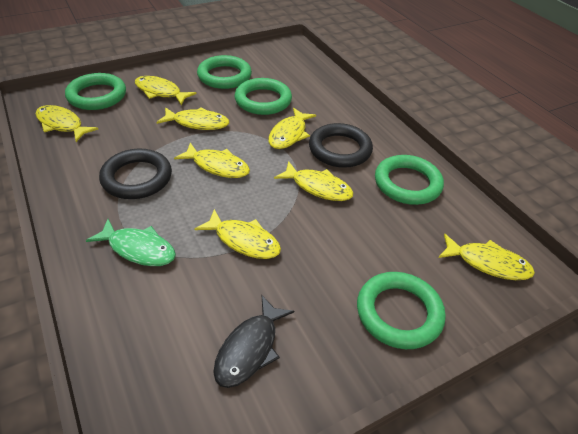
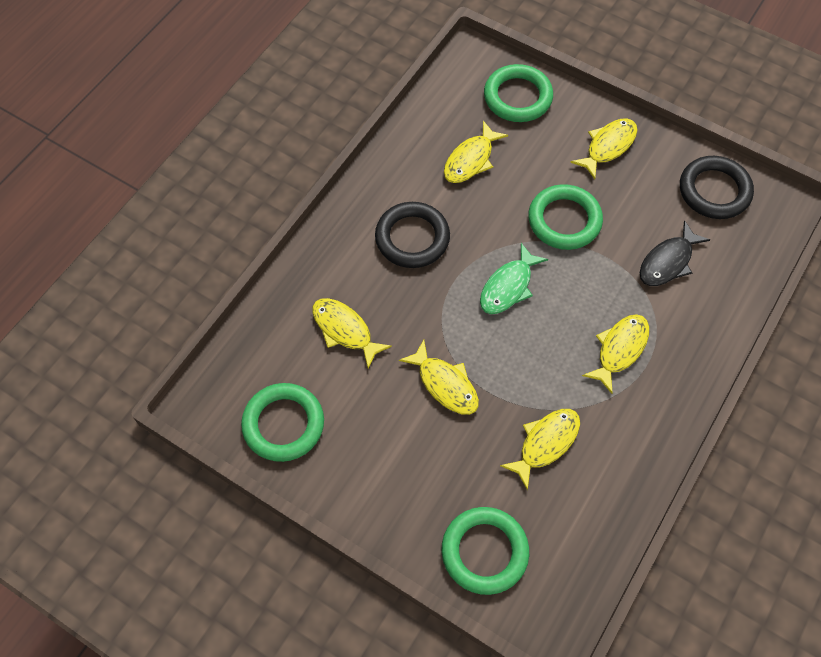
green ring: 5 -> 4
yellow fish: 8 -> 6

